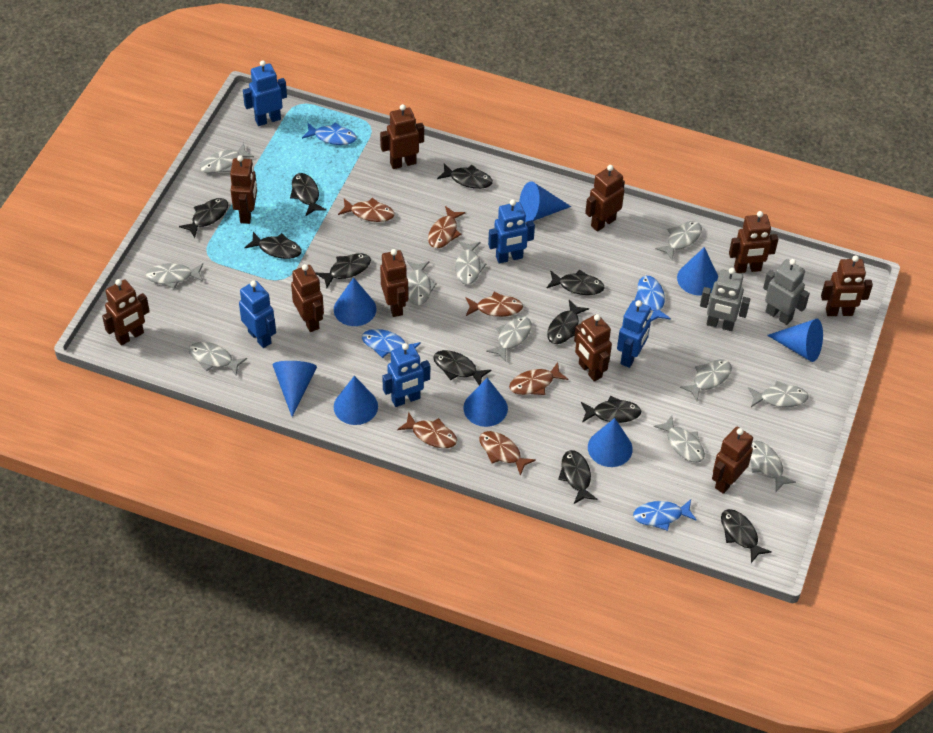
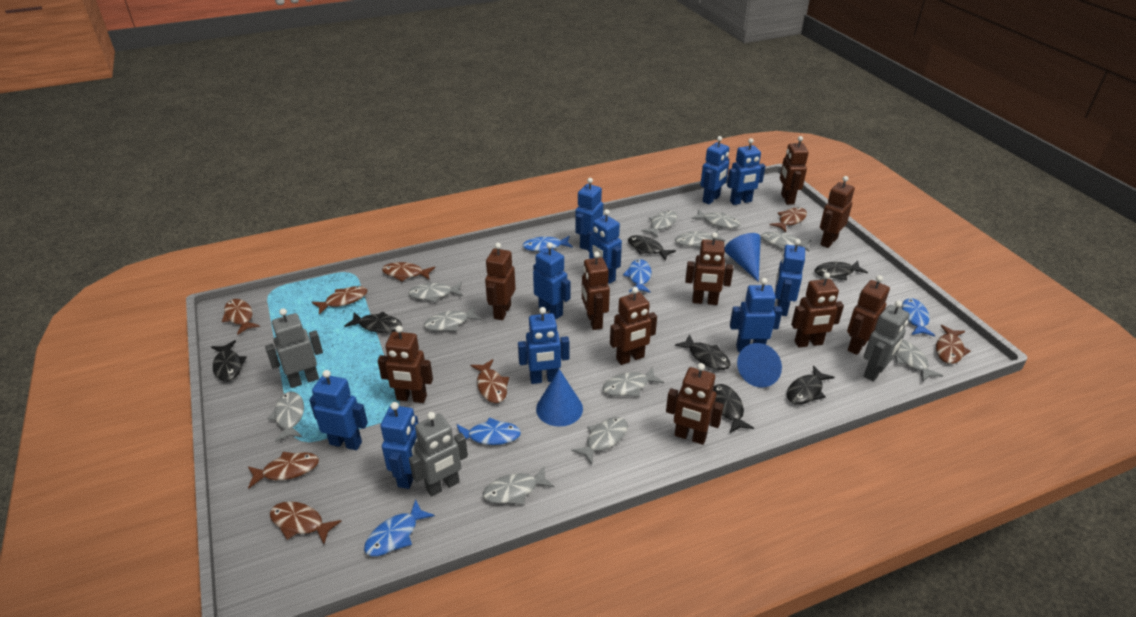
black fish: 11 -> 7
blue cone: 8 -> 3
blue fish: 4 -> 5
blue robot: 5 -> 10
brown fish: 6 -> 8
grey robot: 2 -> 3

